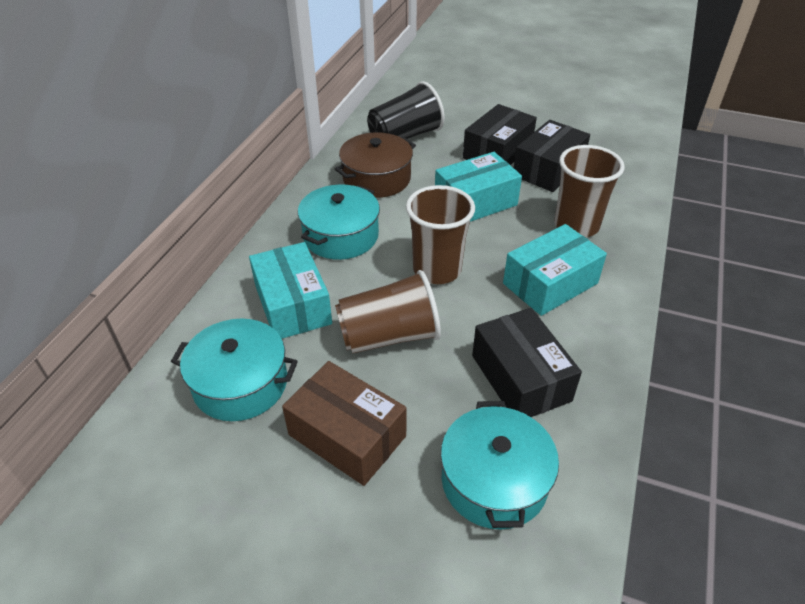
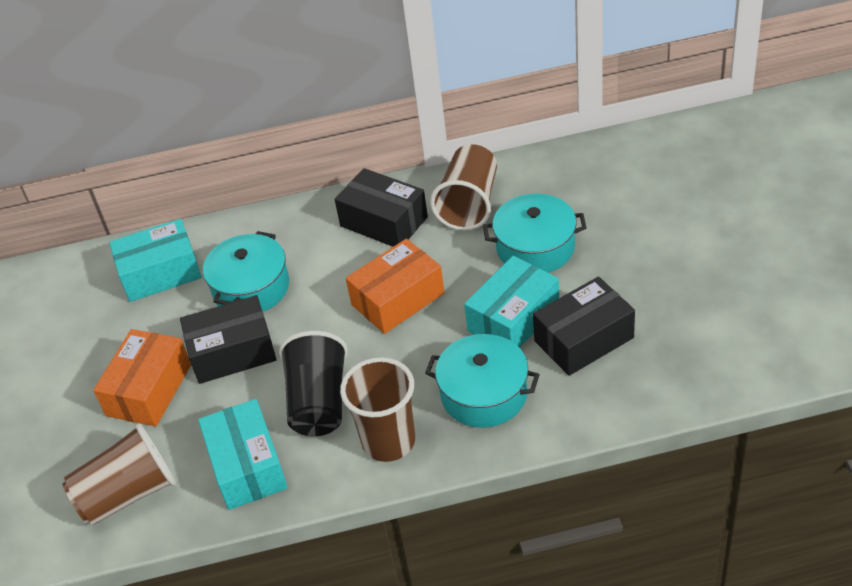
brown box: 1 -> 0
brown pot: 1 -> 0
orange box: 0 -> 2

